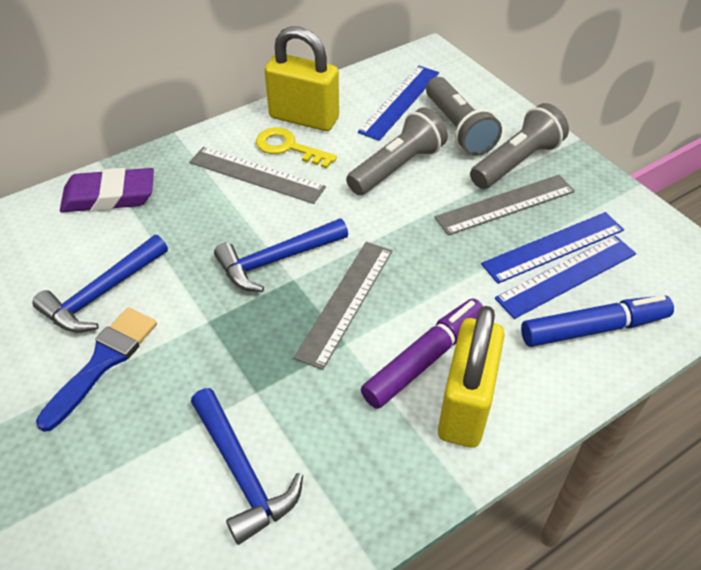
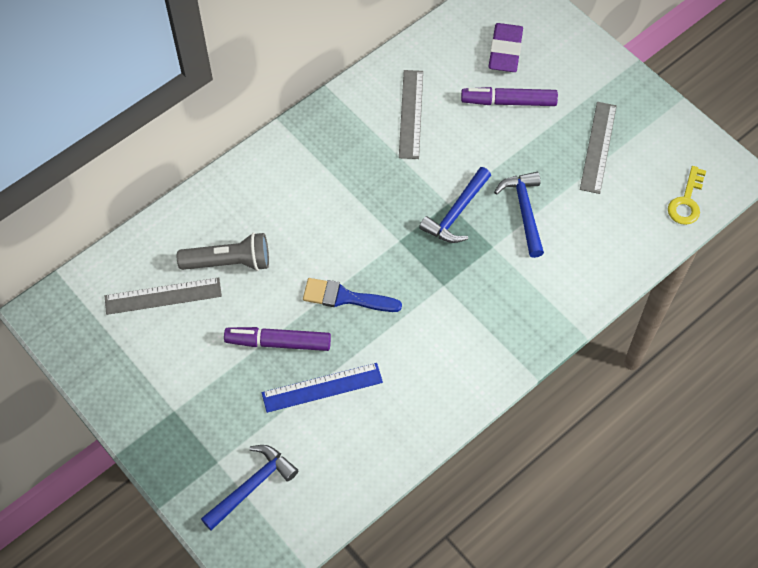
blue marker: 1 -> 0
blue ruler: 3 -> 1
grey flashlight: 3 -> 1
purple marker: 1 -> 2
yellow padlock: 2 -> 0

